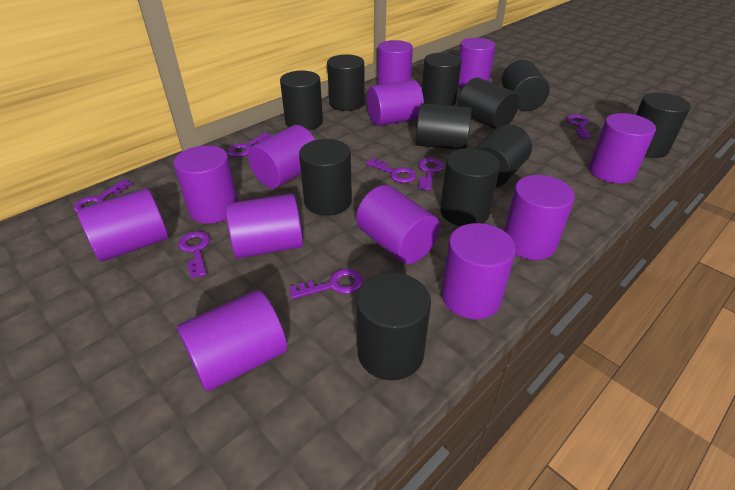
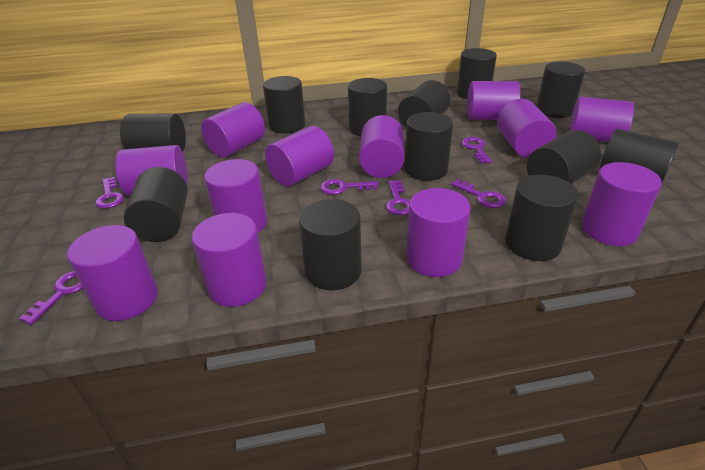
black cylinder: 11 -> 12
purple key: 7 -> 6

